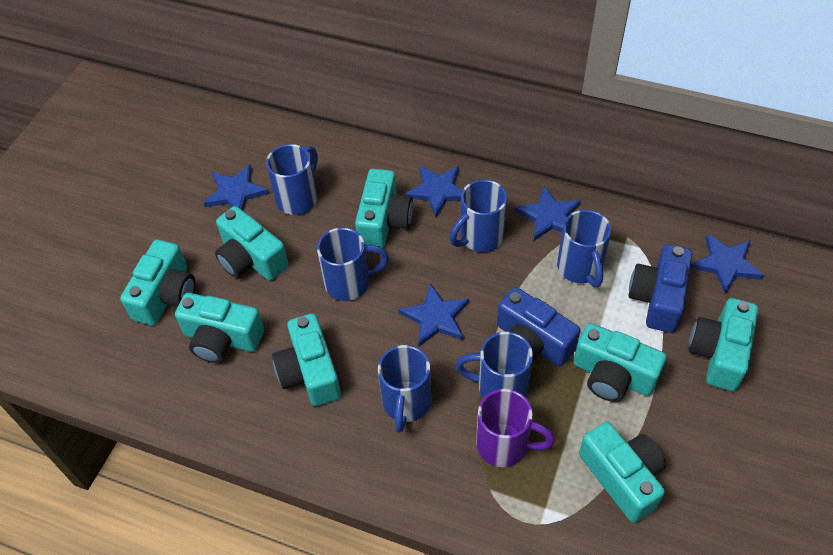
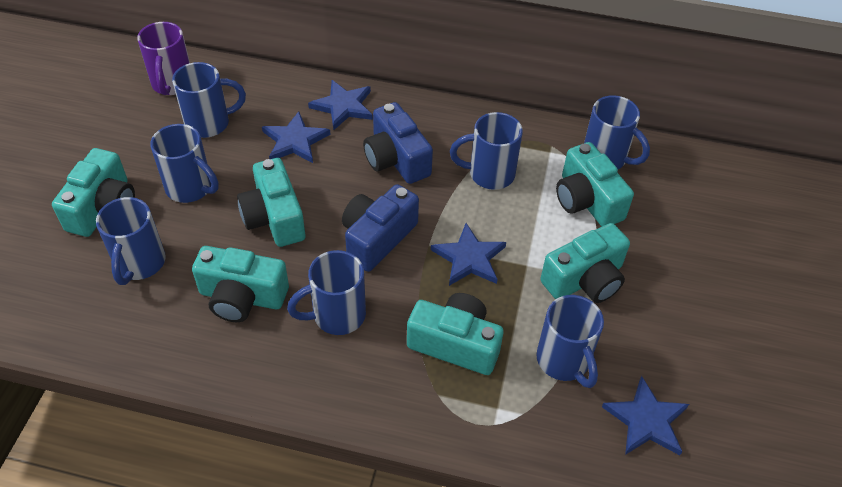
blue mug: 6 -> 7
blue star: 5 -> 4
turquoise camera: 8 -> 6

